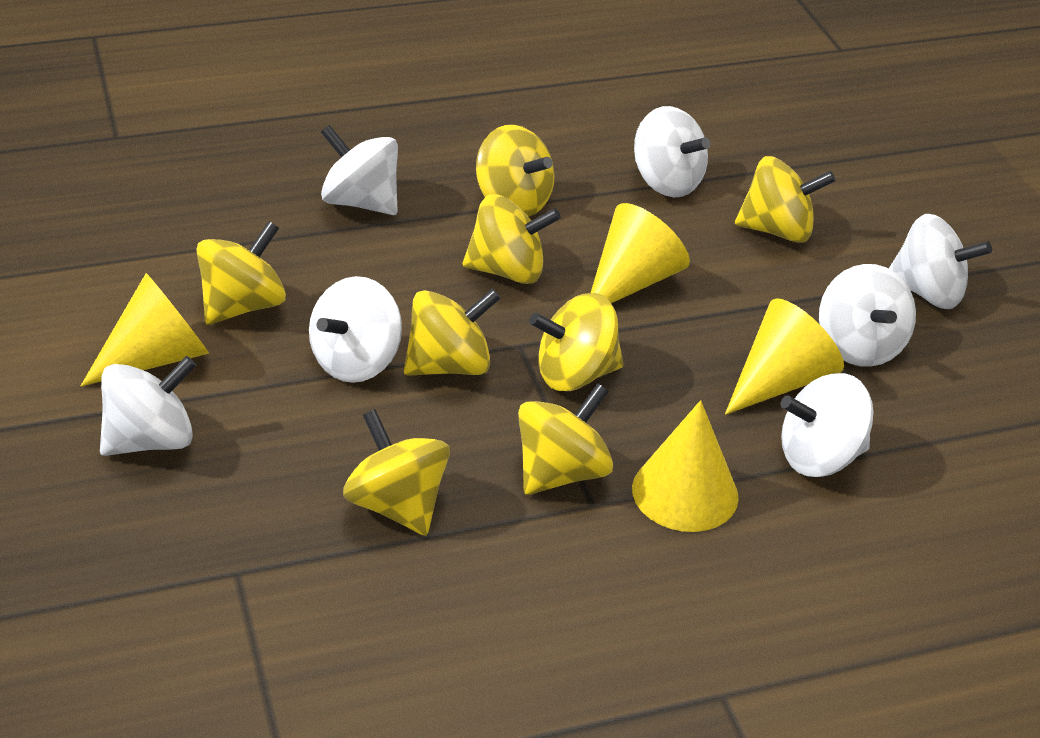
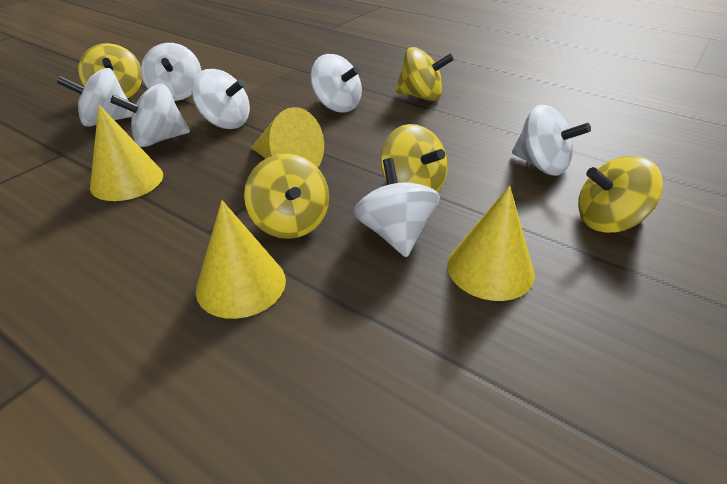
yellow spinning top: 8 -> 5

